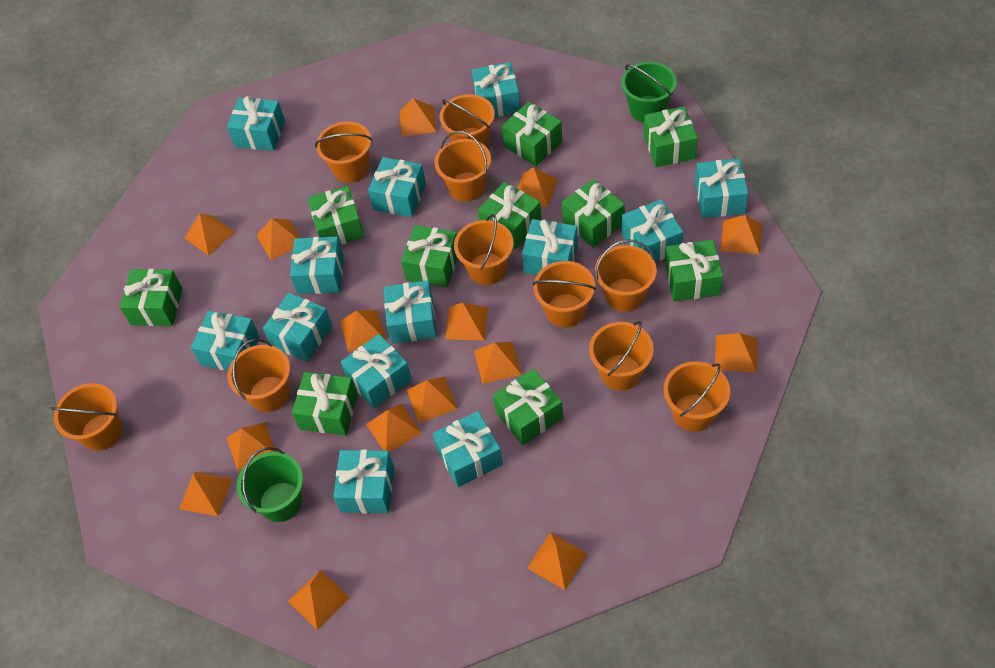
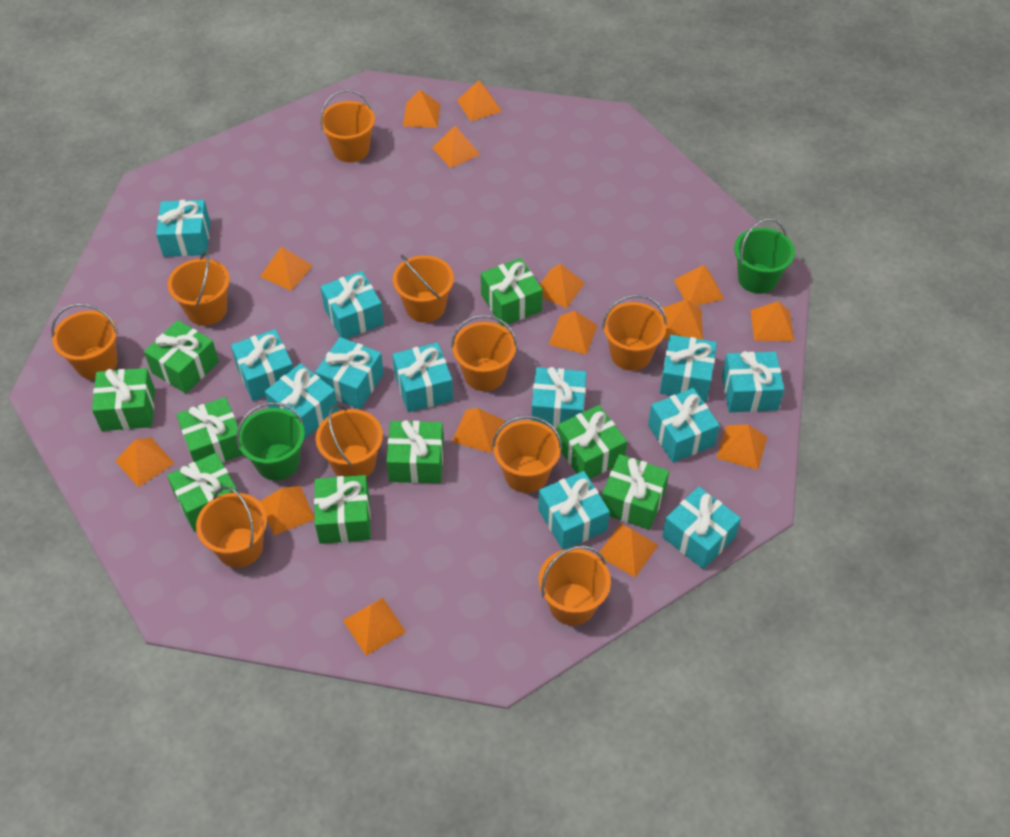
green gift: 10 -> 9
turquoise gift: 13 -> 12

